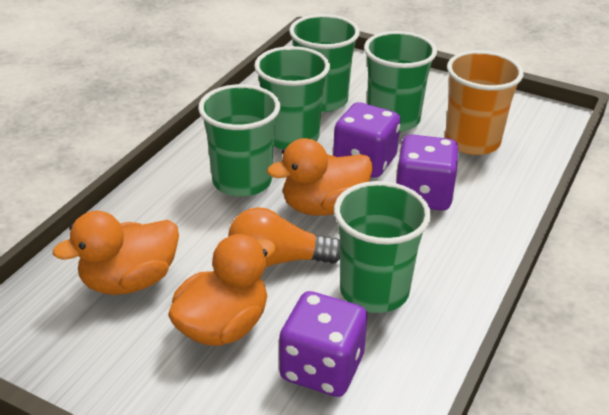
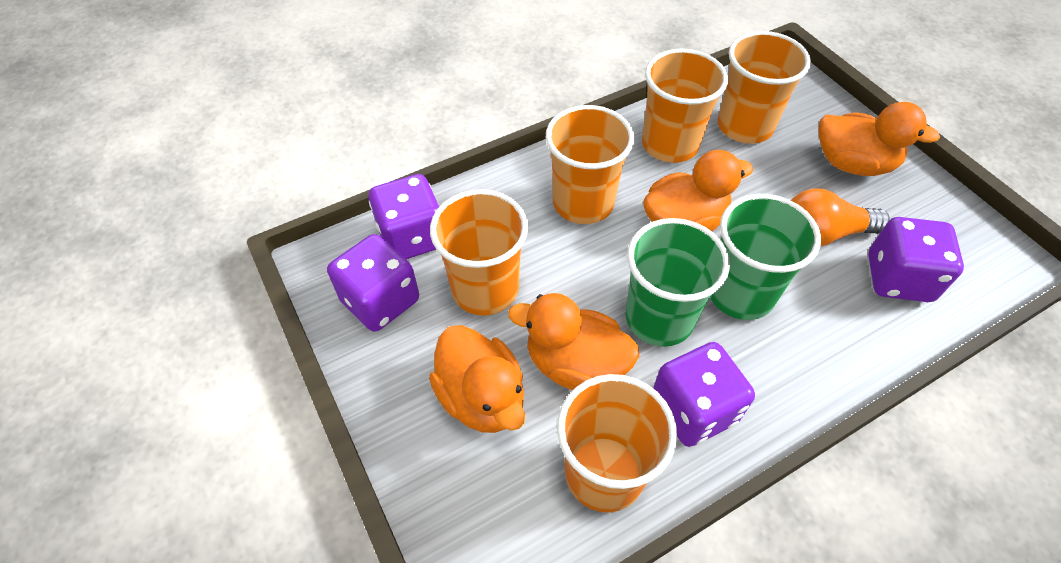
green cup: 5 -> 2
orange cup: 1 -> 5
orange duck: 3 -> 4
purple dice: 3 -> 4

